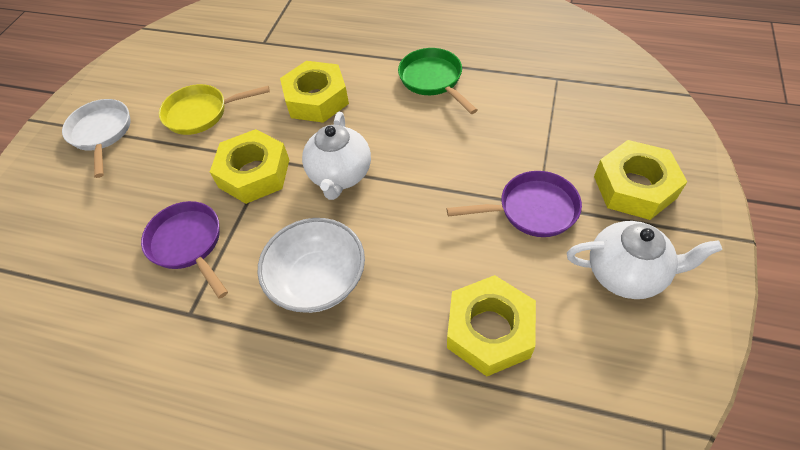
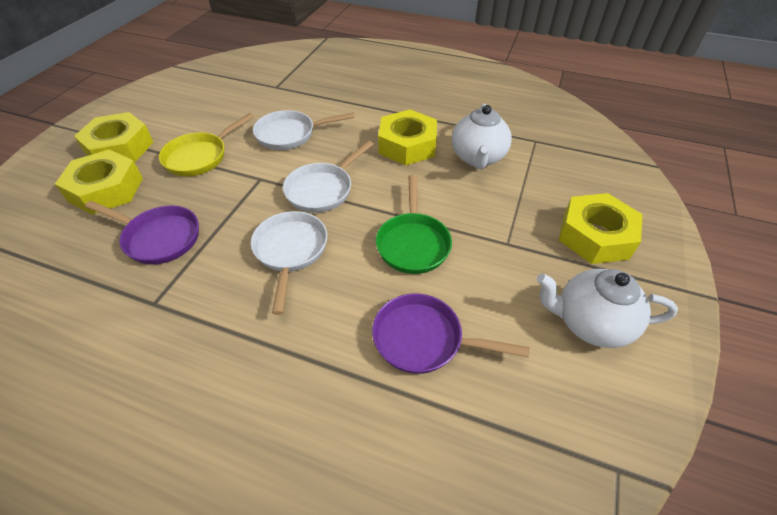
white bowl: 1 -> 0
white pan: 1 -> 3

